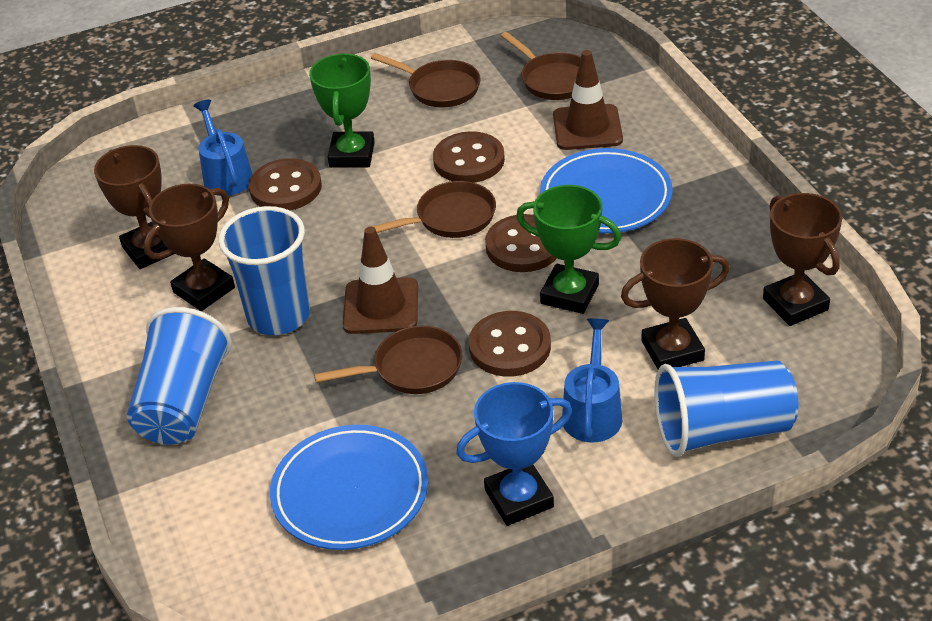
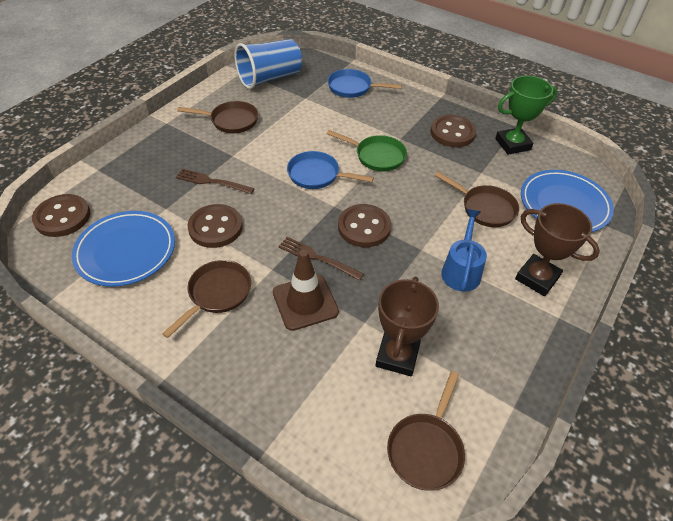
blue cup: 3 -> 1
blue pan: 0 -> 2
blue trophy: 1 -> 0
blue watering can: 2 -> 1
brown fork: 0 -> 2
brown traffic cone: 2 -> 1
brown trophy: 4 -> 2
green pan: 0 -> 1
green trophy: 2 -> 1

